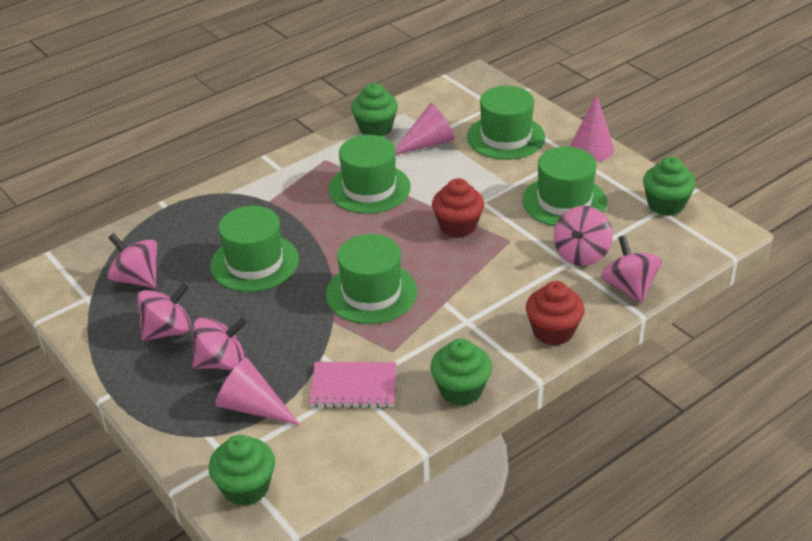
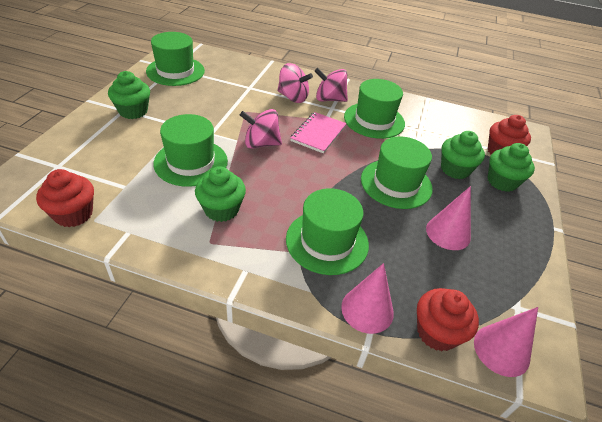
pink spinning top: 5 -> 3
red cupcake: 2 -> 3

